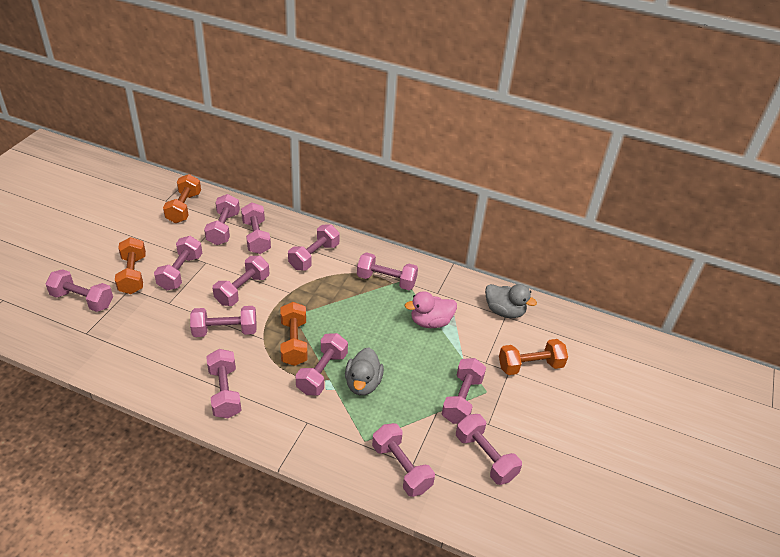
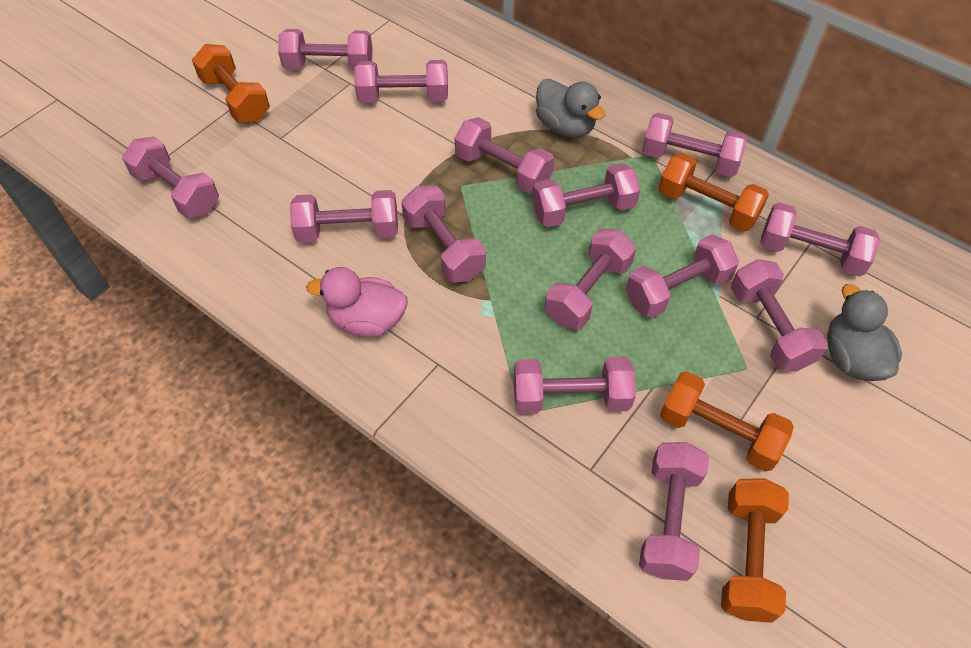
pink dumbbell: 13 -> 14

